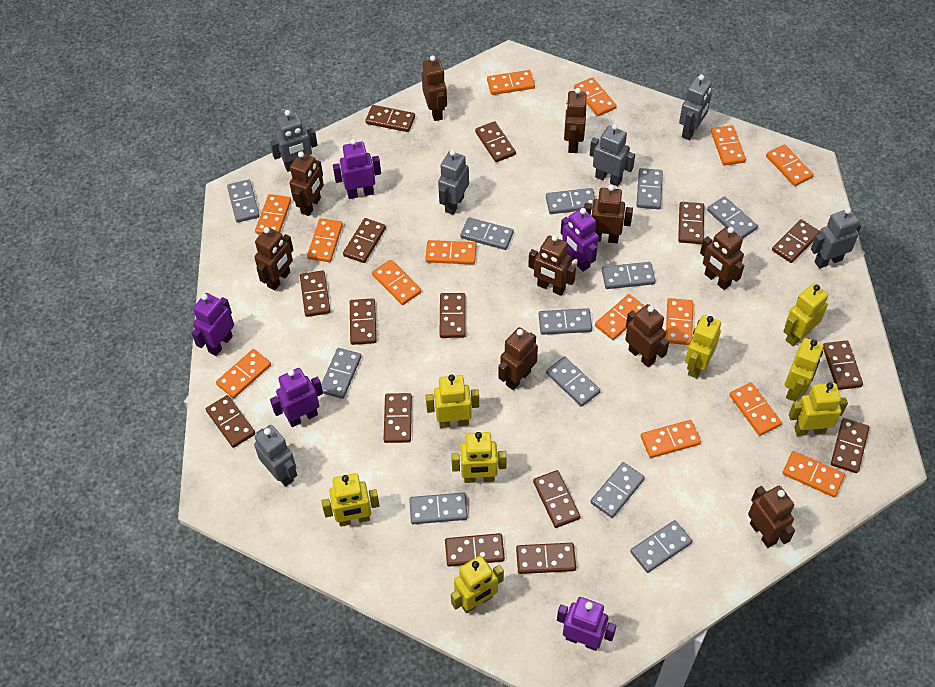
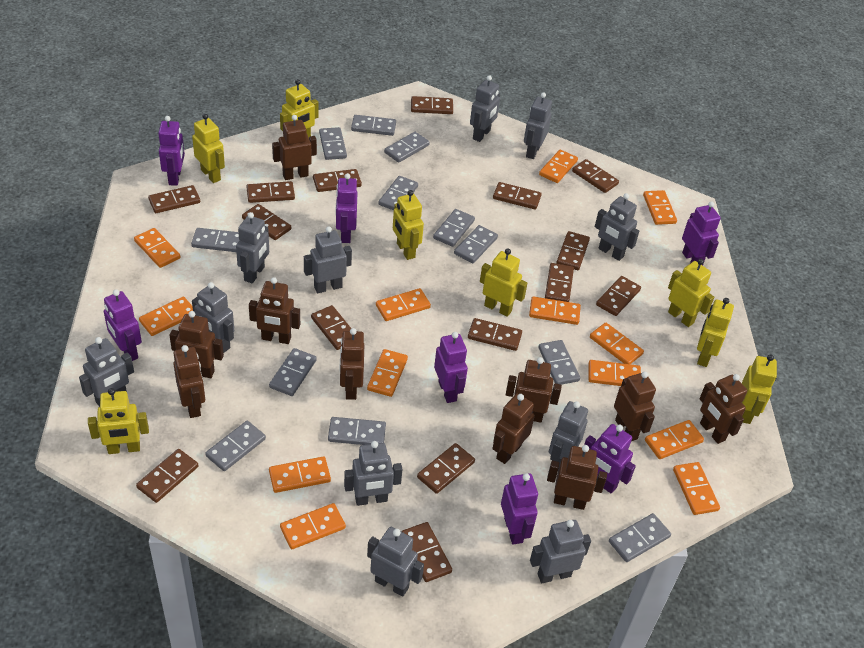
grey robot: 6 -> 11
orange domino: 14 -> 13
purple robot: 5 -> 7

